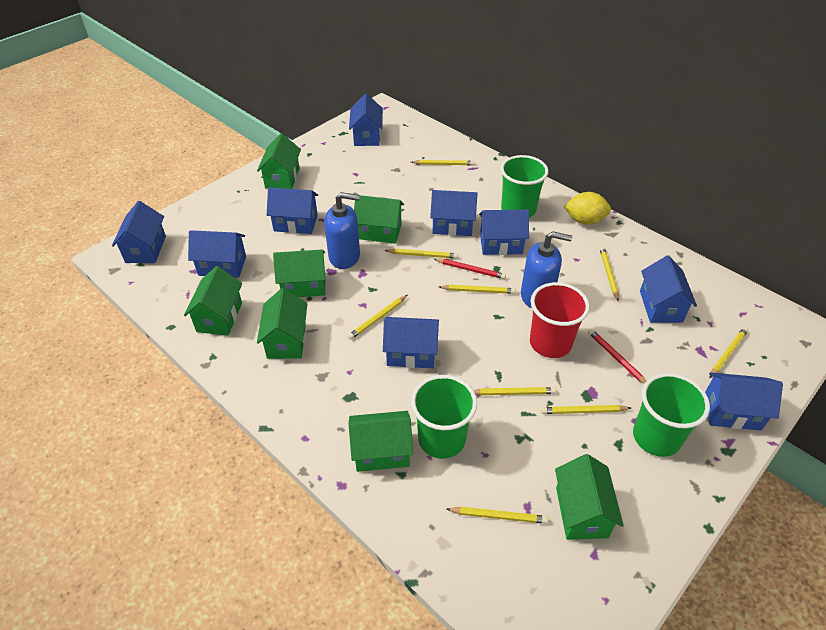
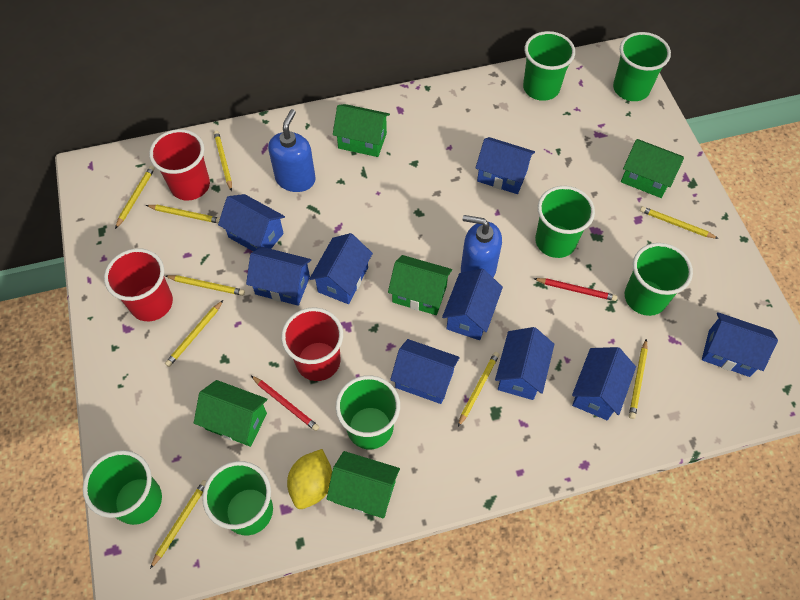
green cup: 3 -> 7
green house: 7 -> 5
red cup: 1 -> 3

